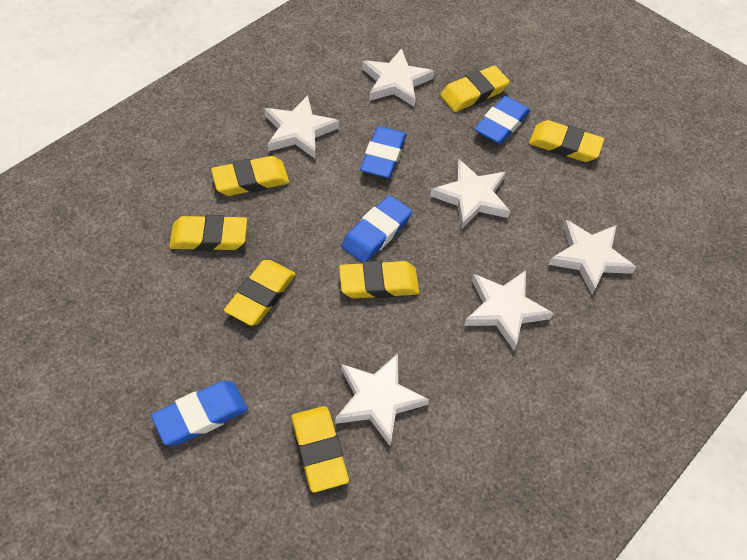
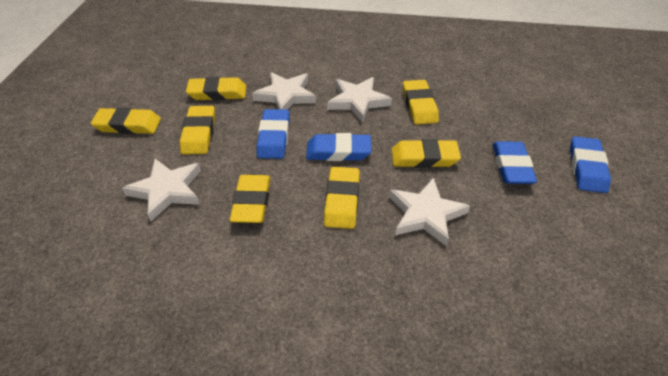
white star: 6 -> 4

